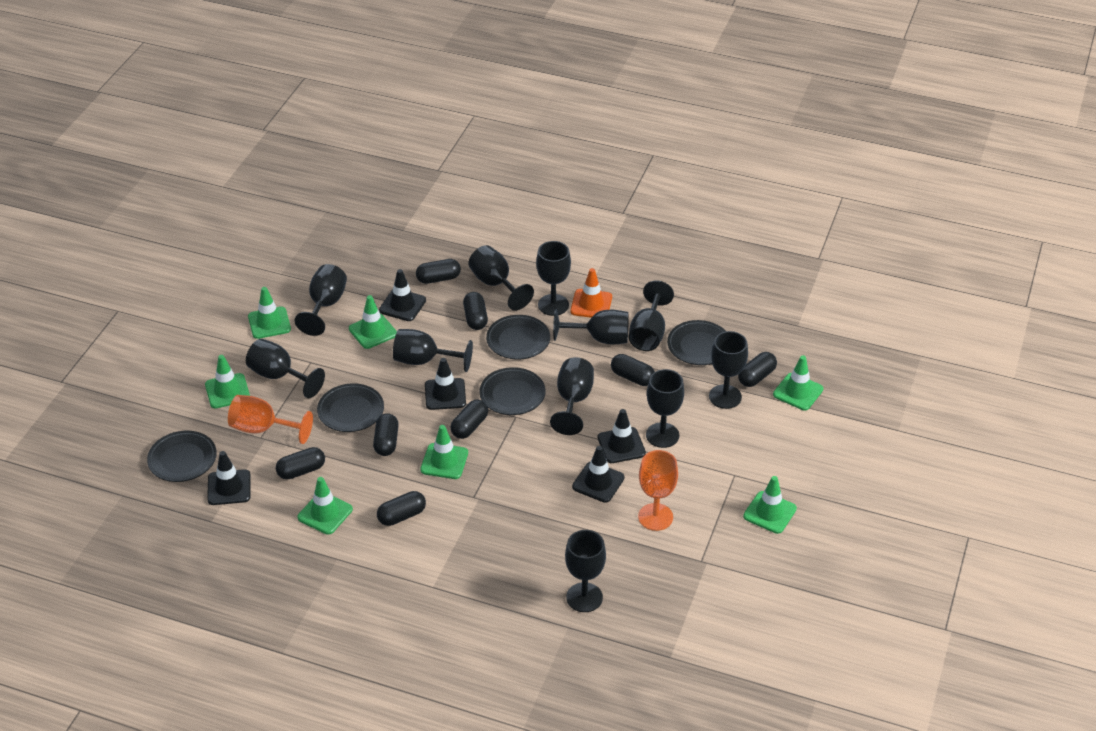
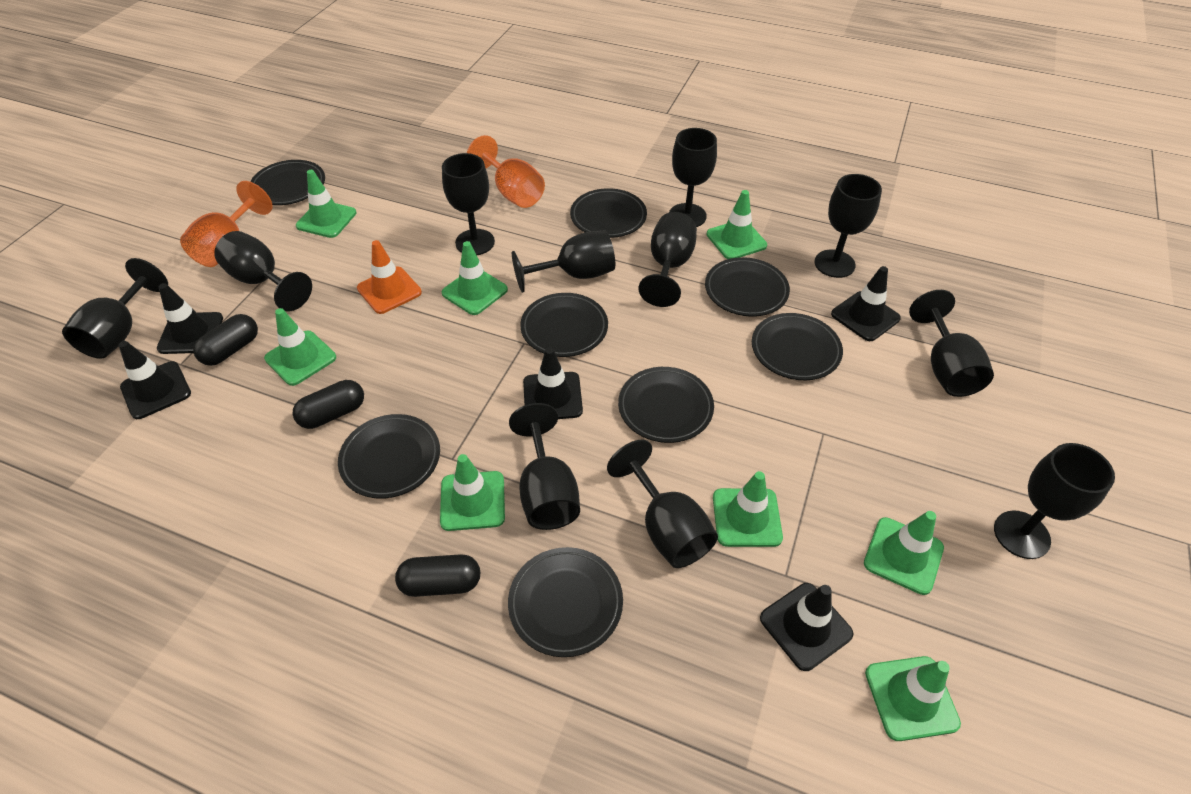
black capsule: 8 -> 3
black plate: 5 -> 8
green traffic cone: 7 -> 8

